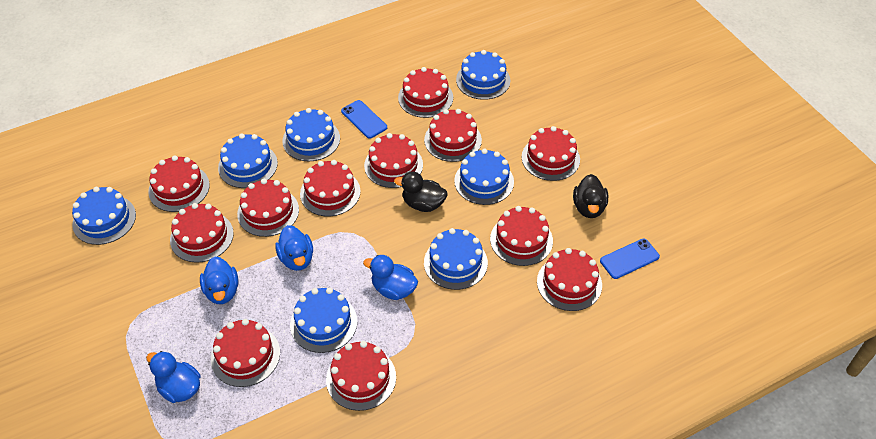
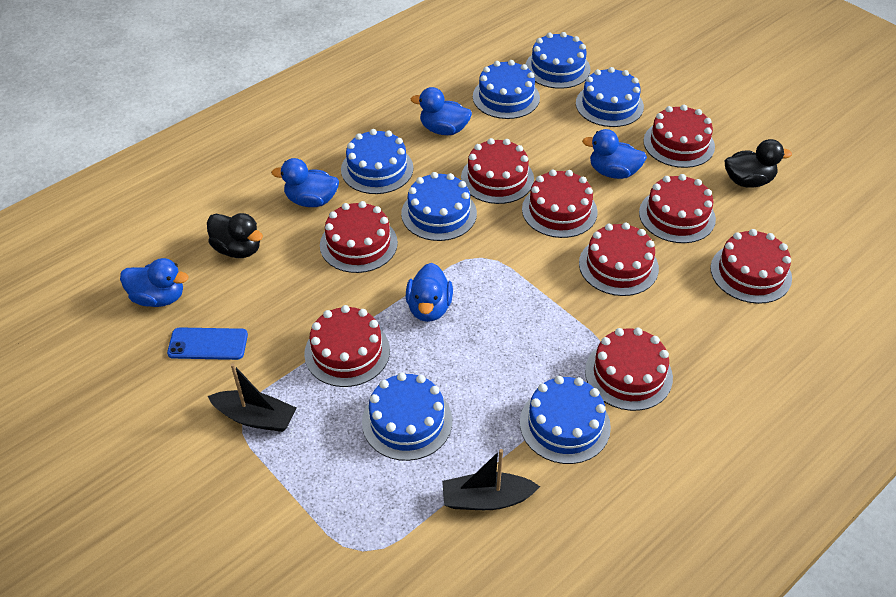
black boat: 0 -> 2
blue duck: 4 -> 5
blue phone: 2 -> 1
red cake: 12 -> 9

